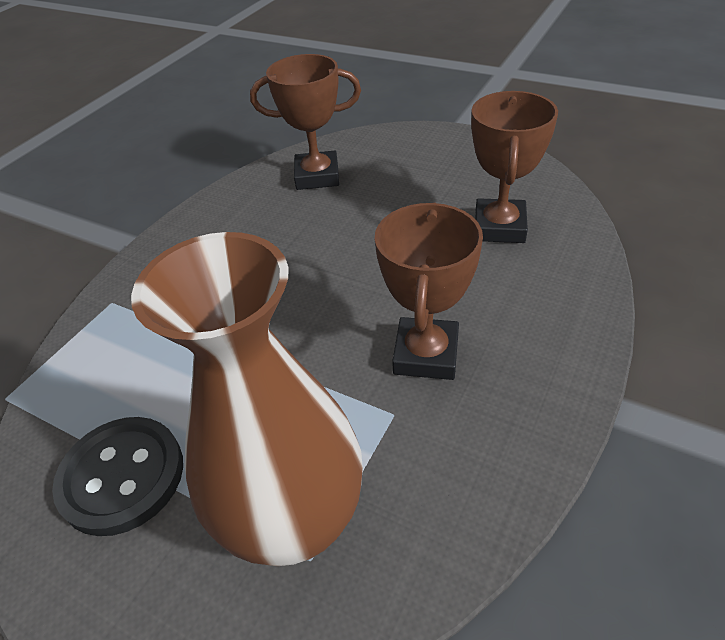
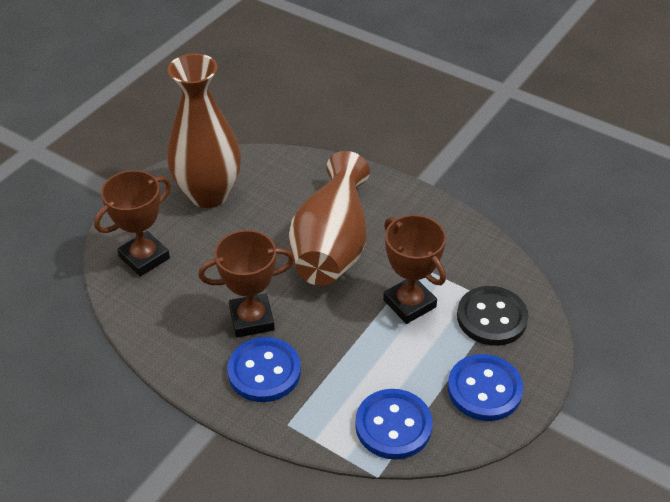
blue button: 0 -> 3
brown vase: 1 -> 2

